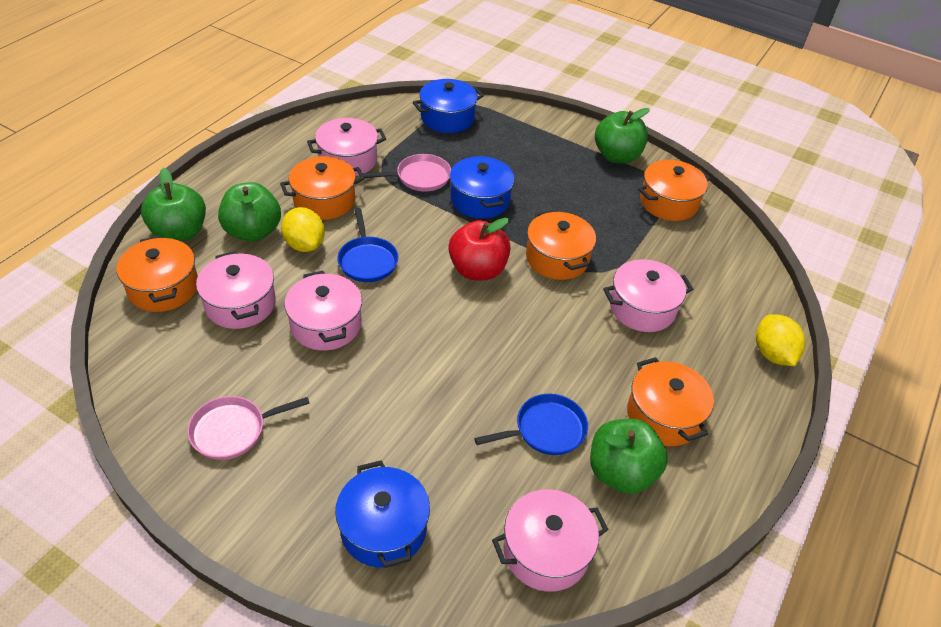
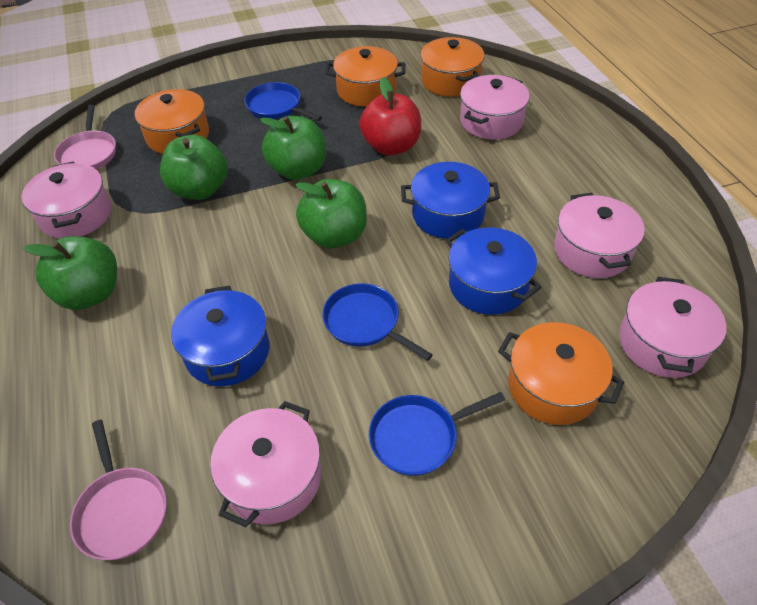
blue pan: 2 -> 3
orange pot: 5 -> 4
yellow lemon: 2 -> 0

